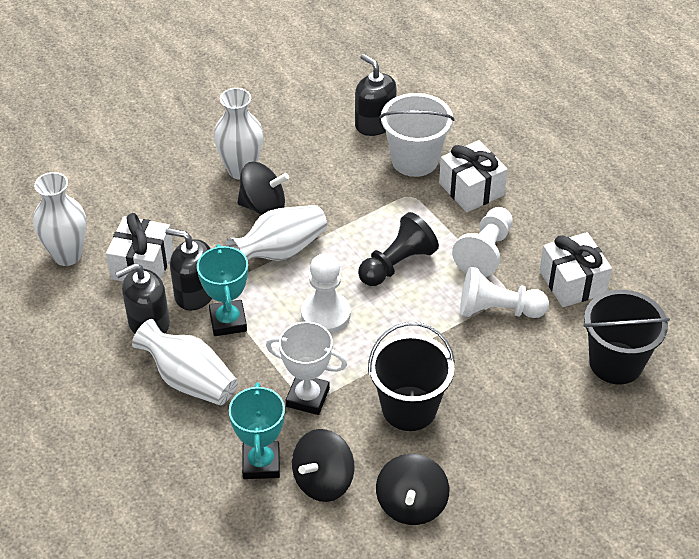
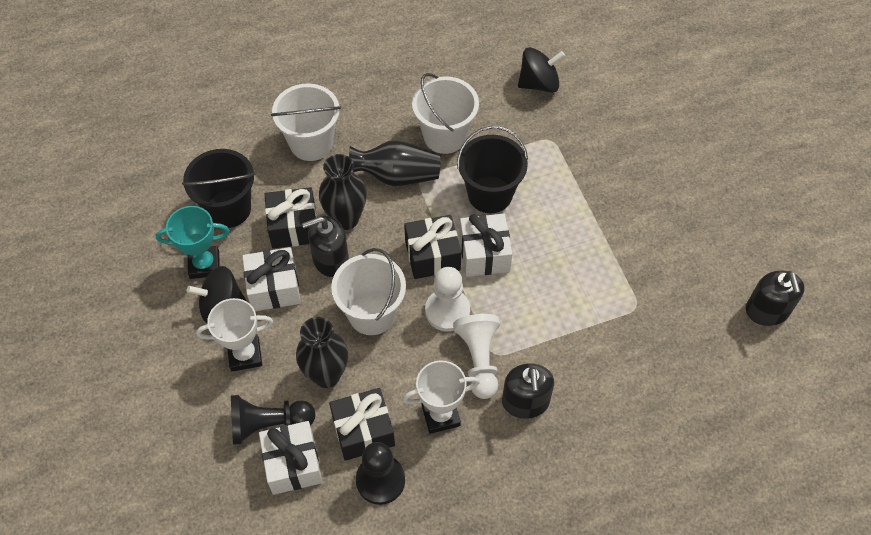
black gift: 0 -> 3
black pawn: 1 -> 2
black spinning top: 3 -> 2
black vase: 0 -> 3
turquoise trophy: 2 -> 1
white bucket: 1 -> 3
white pawn: 3 -> 2
white trophy: 1 -> 2
white vase: 4 -> 0

